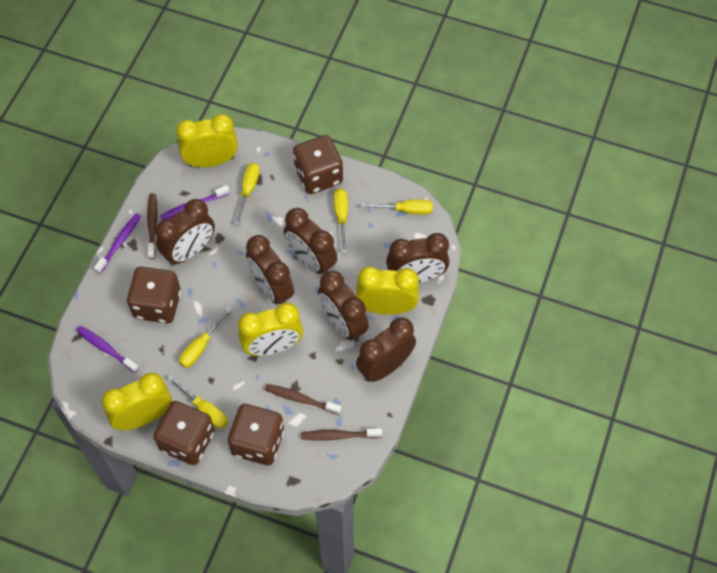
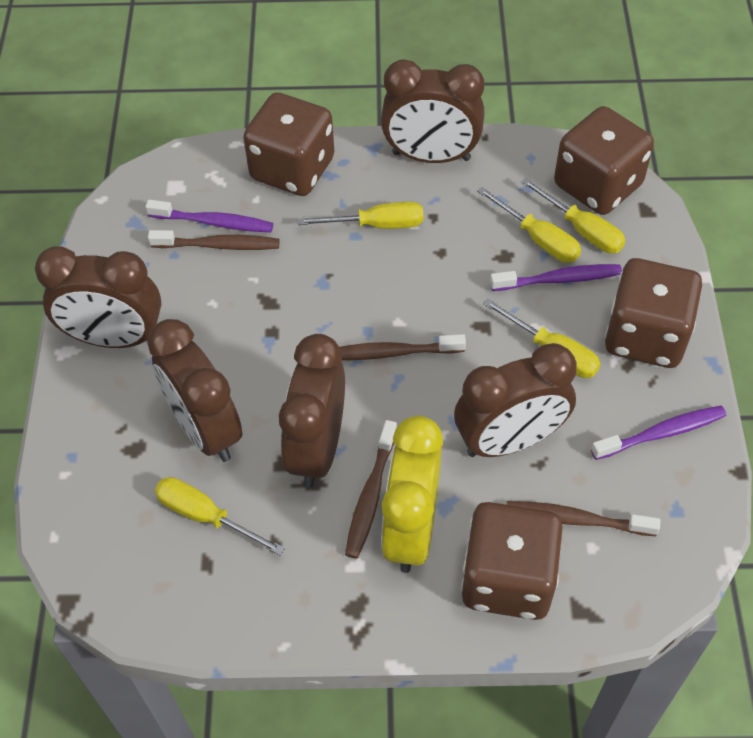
brown clock: 6 -> 5
brown toothbrush: 3 -> 4
yellow clock: 4 -> 1

